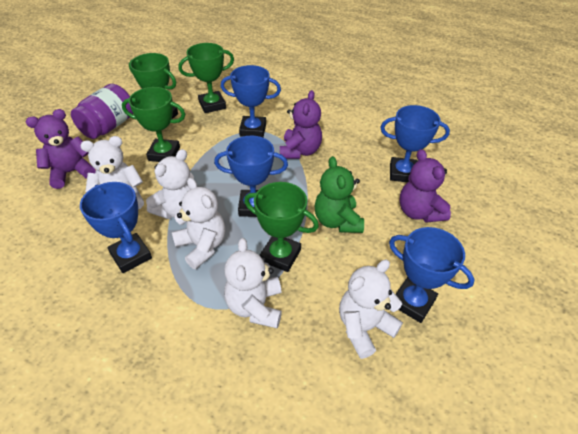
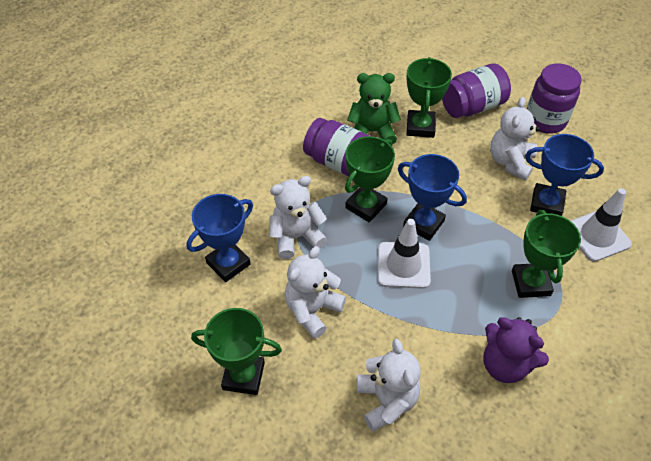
blue trophy: 5 -> 3
purple jar: 1 -> 3
purple teddy bear: 3 -> 1
white teddy bear: 5 -> 4
white traffic cone: 0 -> 2

